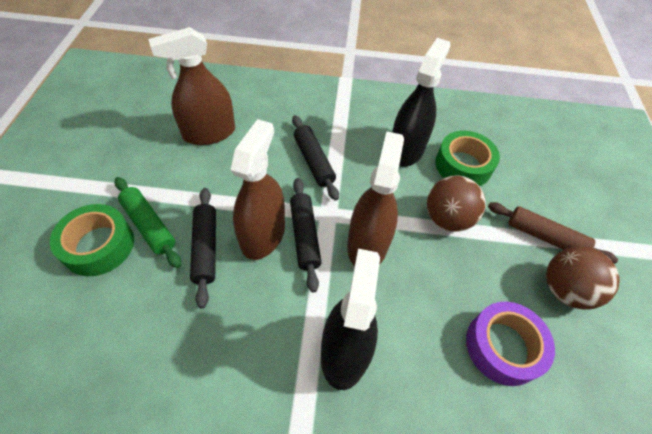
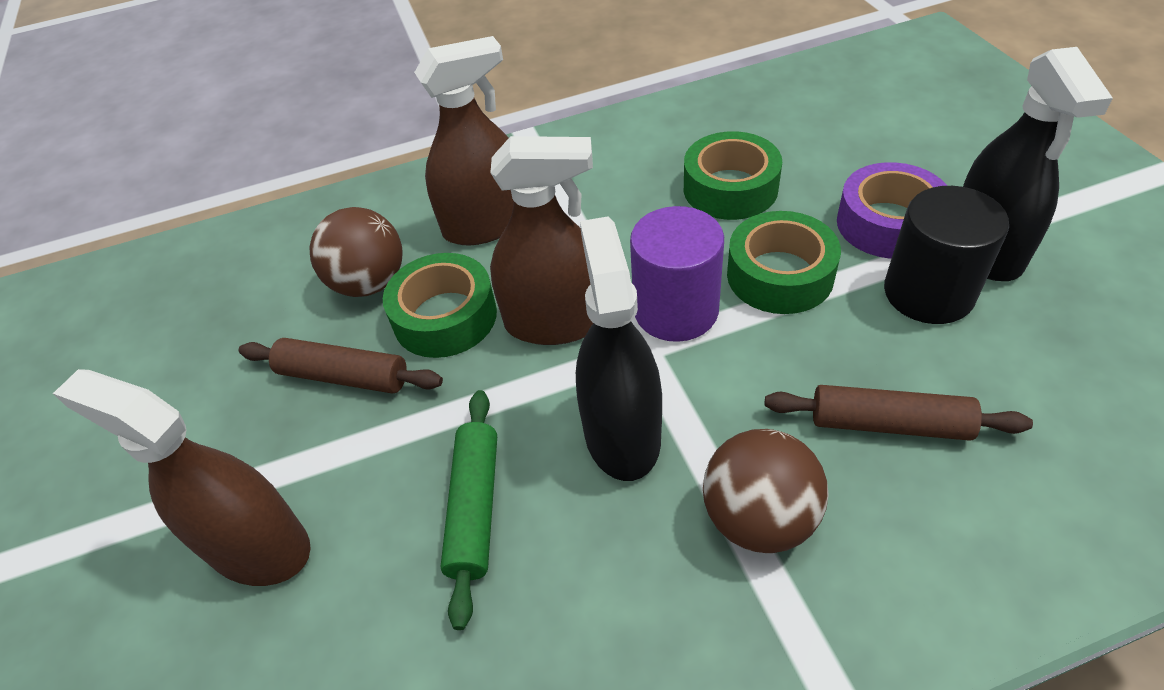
black cylinder: 0 -> 1
black rolling pin: 3 -> 0
brown rolling pin: 1 -> 2
green tape: 2 -> 3
purple cylinder: 0 -> 1

